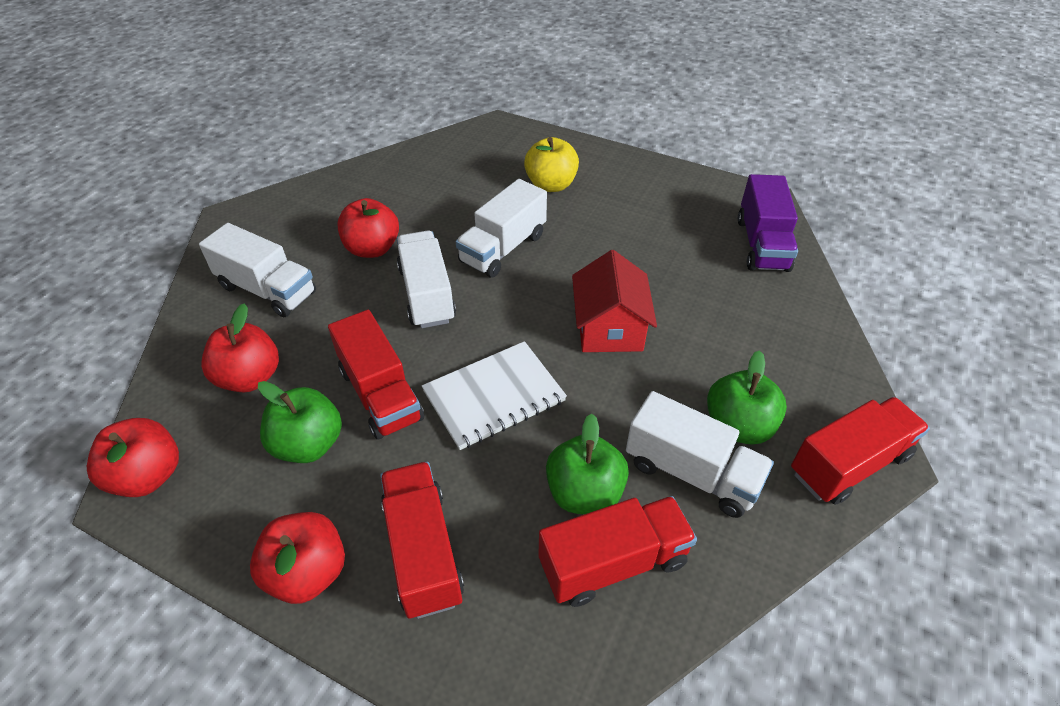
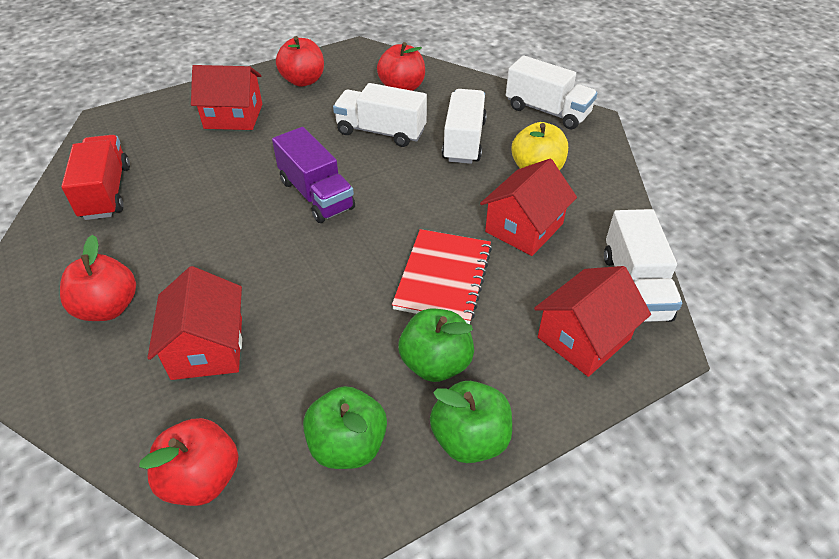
red house: 1 -> 4
red notebook: 0 -> 1
red truck: 4 -> 1
white notebook: 1 -> 0

